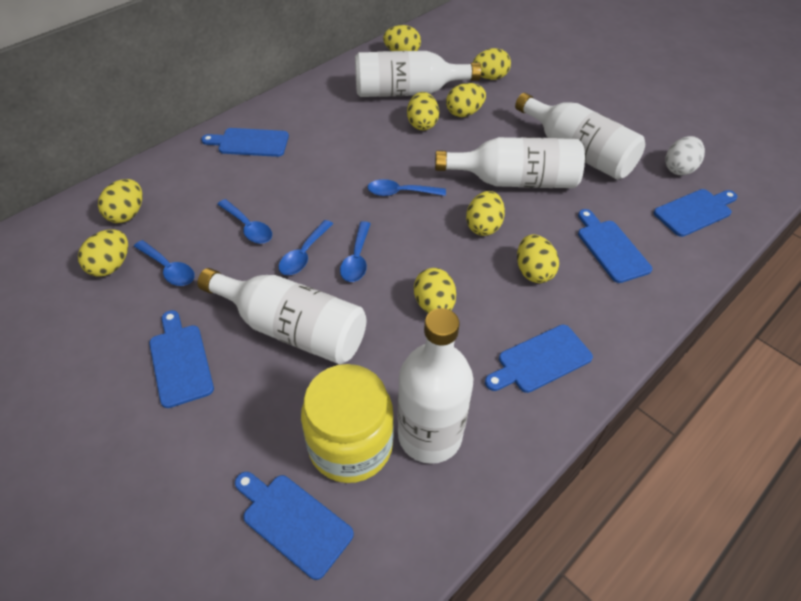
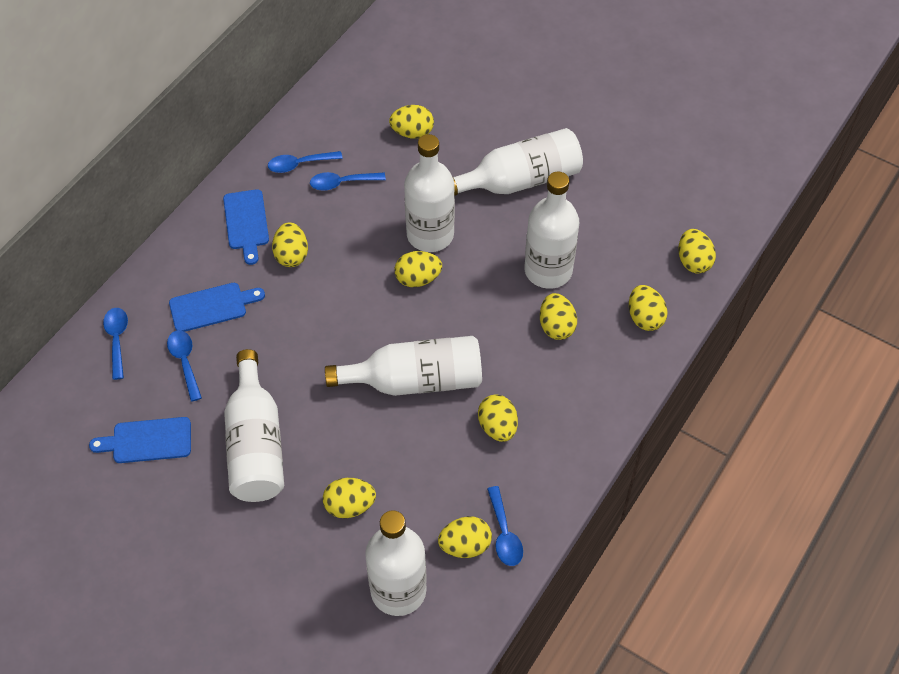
blue cutting board: 6 -> 3
white bottle: 5 -> 6
white egg: 1 -> 0
yellow jar: 1 -> 0

